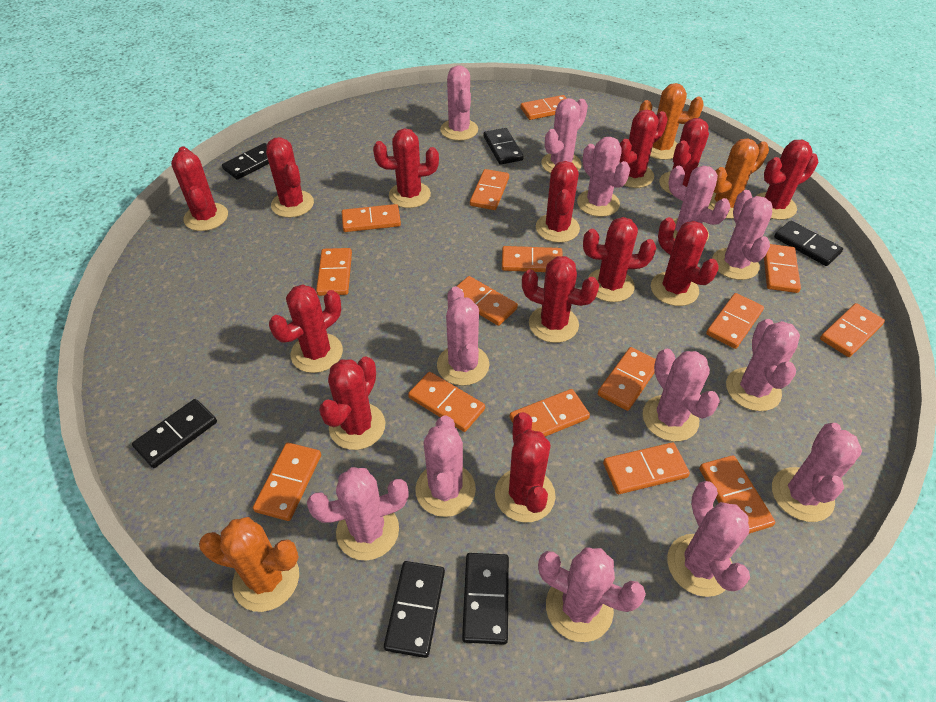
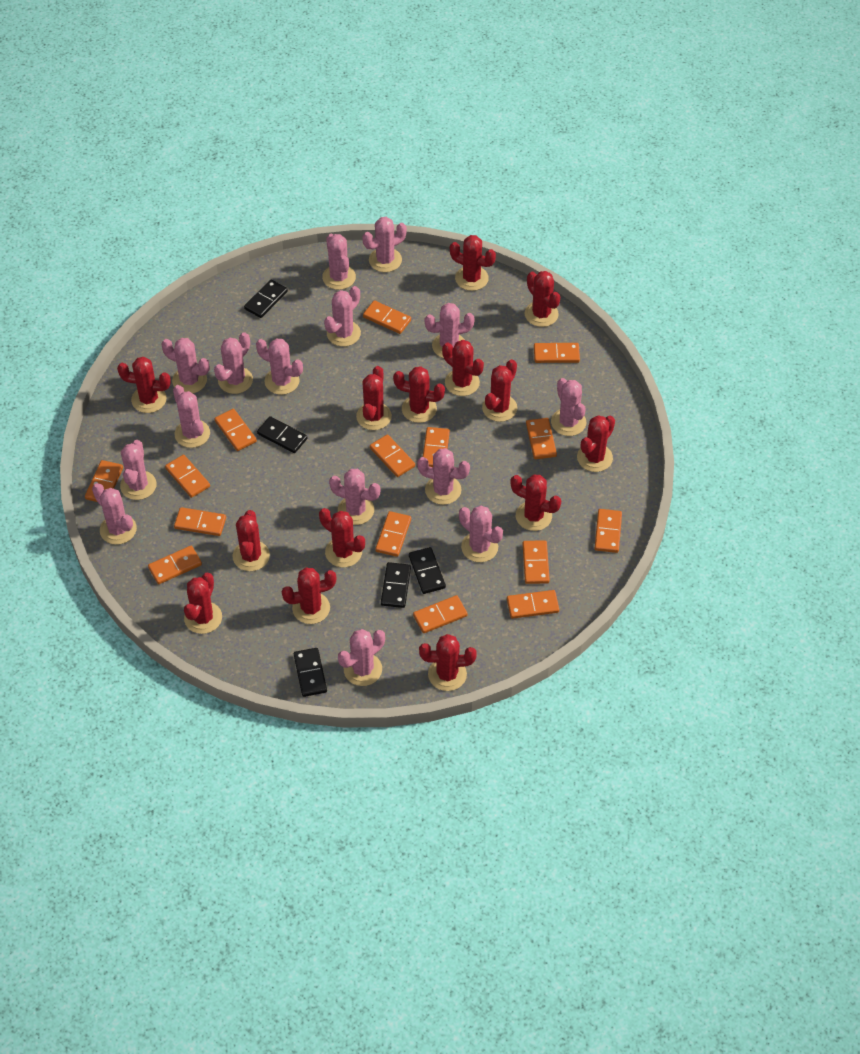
black domino: 6 -> 5
orange cactus: 3 -> 0
pink cactus: 13 -> 15
red cactus: 13 -> 14

